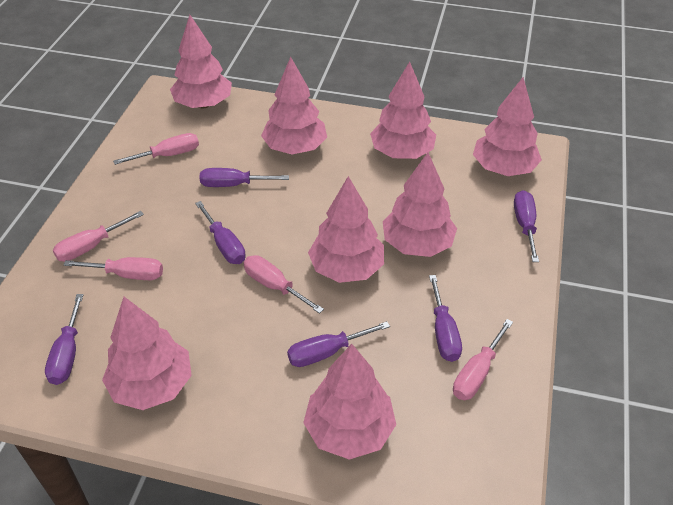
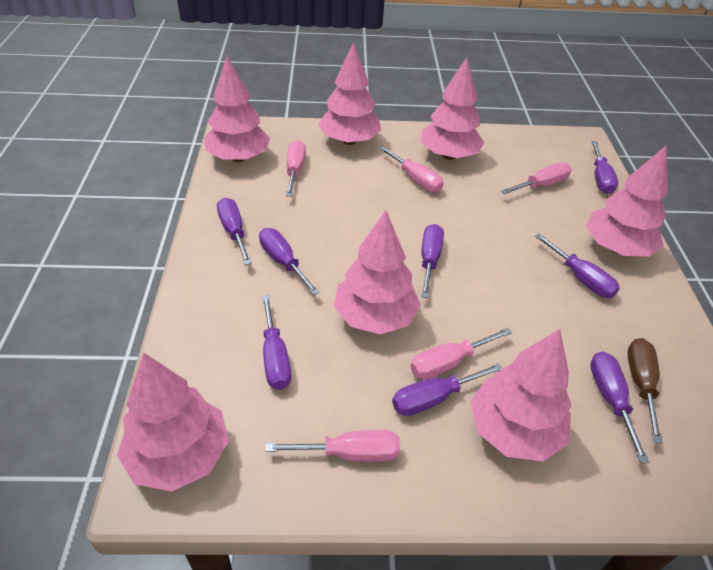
brown screwdriver: 0 -> 1
pink tree: 8 -> 7
purple screwdriver: 6 -> 8

